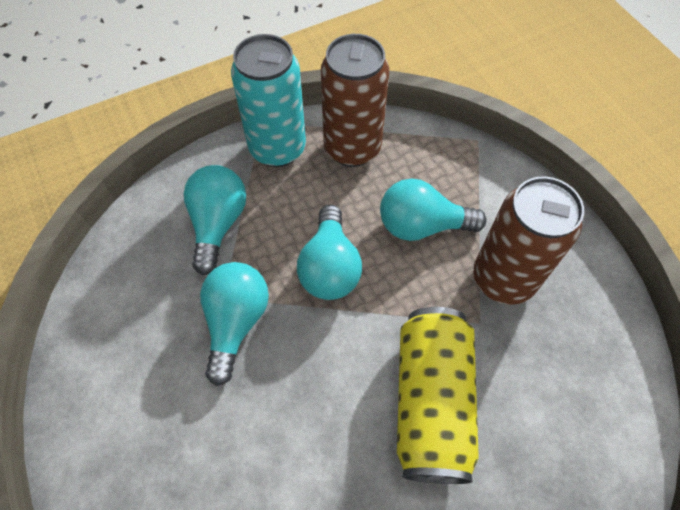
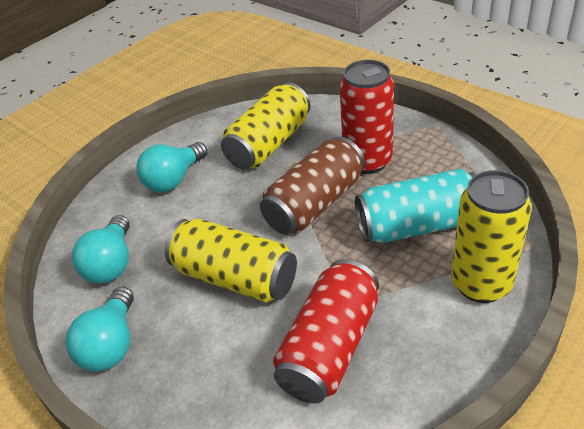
brown can: 2 -> 1
red can: 0 -> 2
turquoise light bulb: 4 -> 3
yellow can: 1 -> 3

